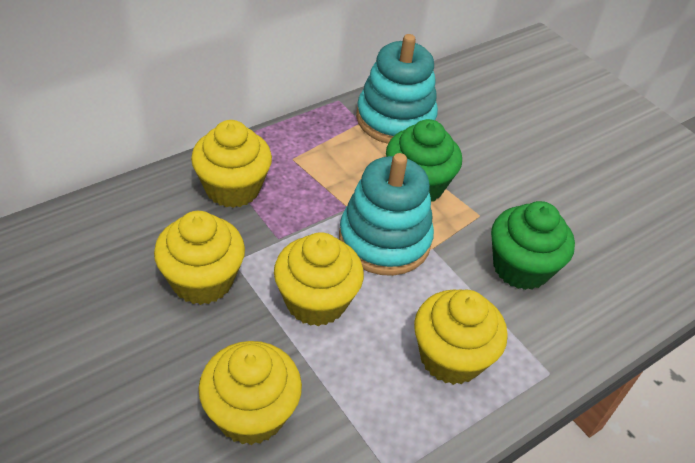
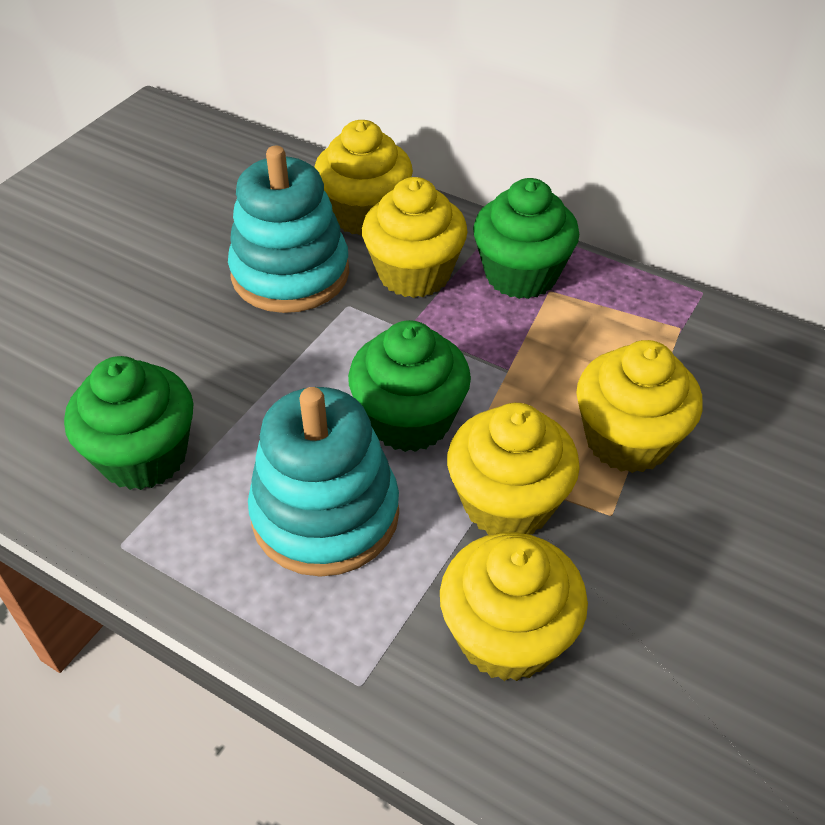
green cupcake: 2 -> 3

